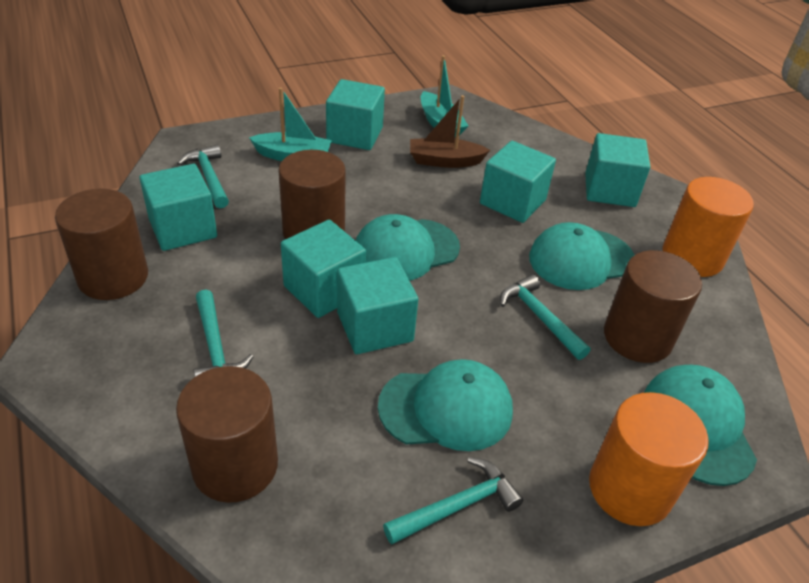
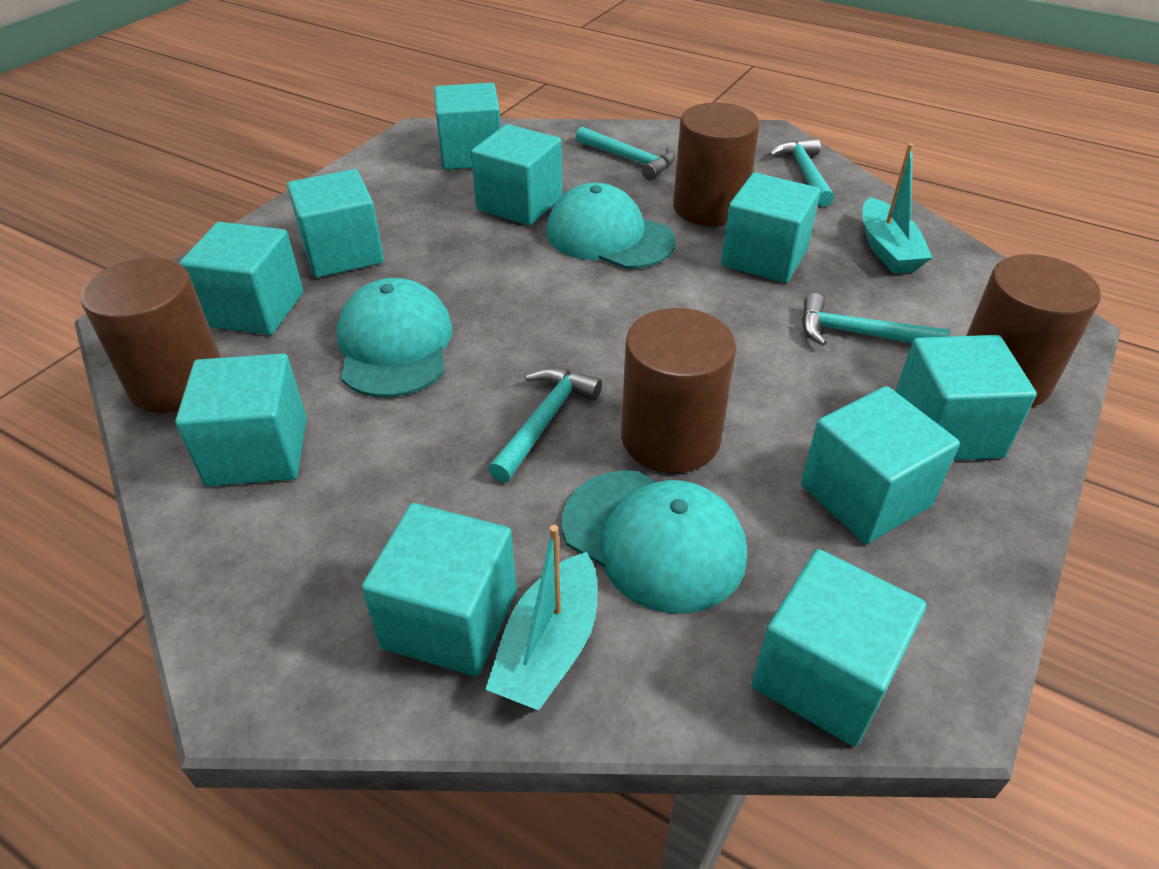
brown boat: 1 -> 0
orange cylinder: 2 -> 0
turquoise cap: 4 -> 3
turquoise cube: 6 -> 10

